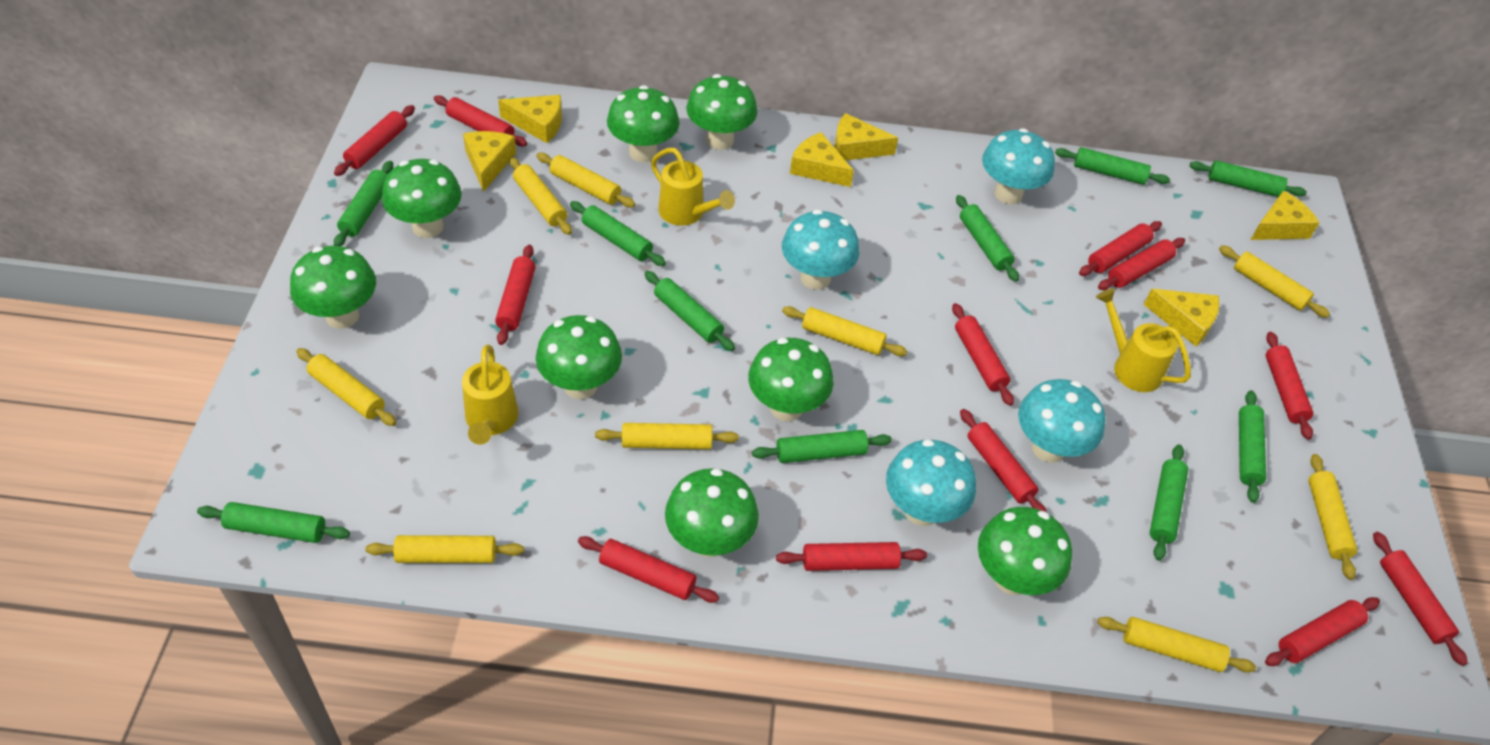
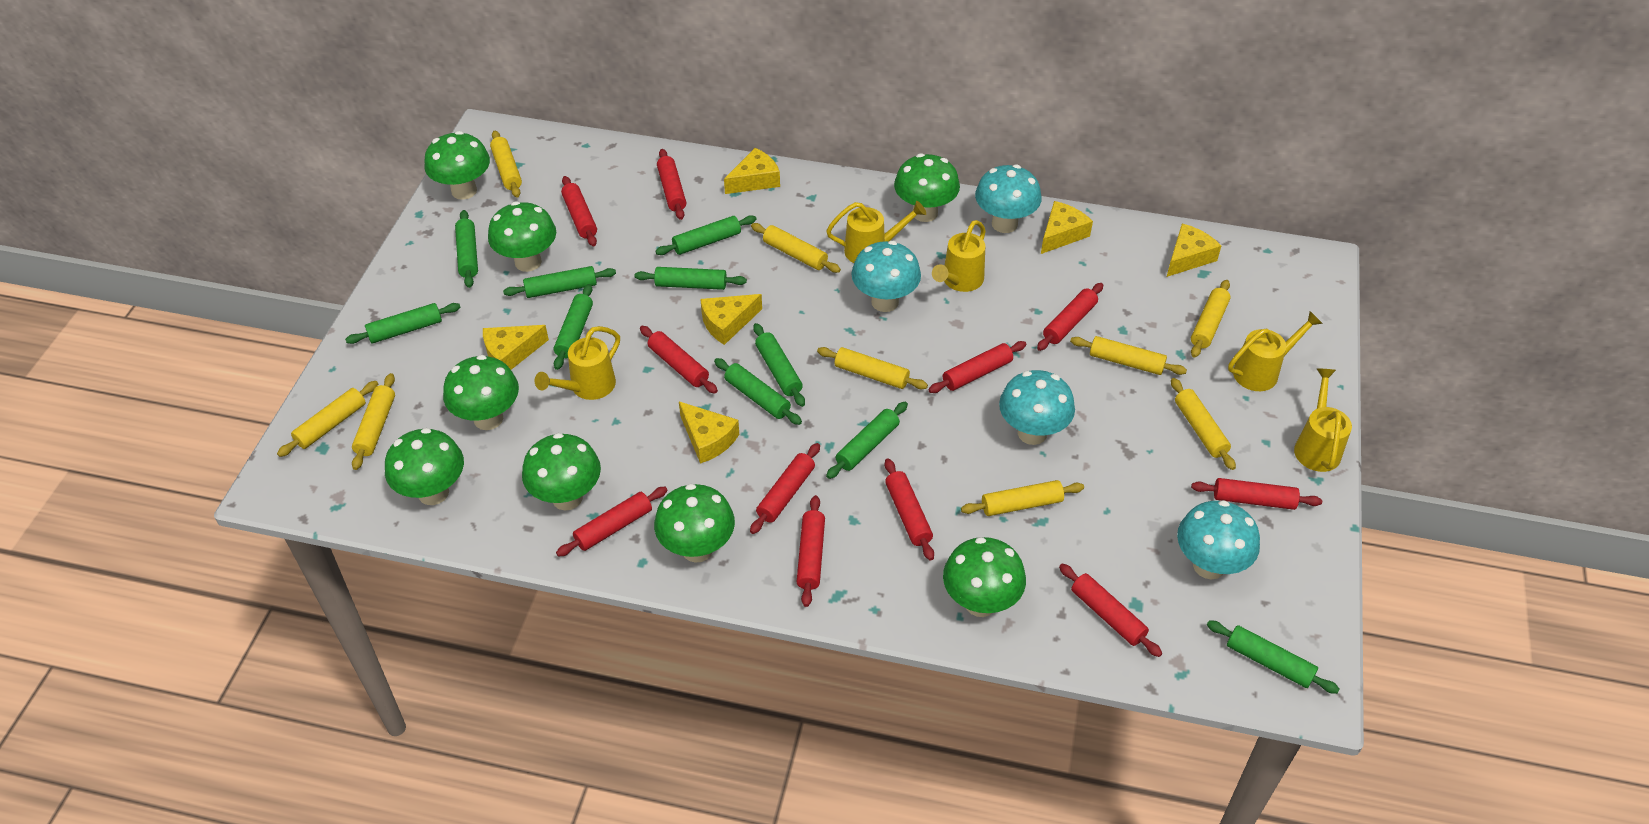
red rolling pin: 12 -> 11
yellow watering can: 3 -> 5

